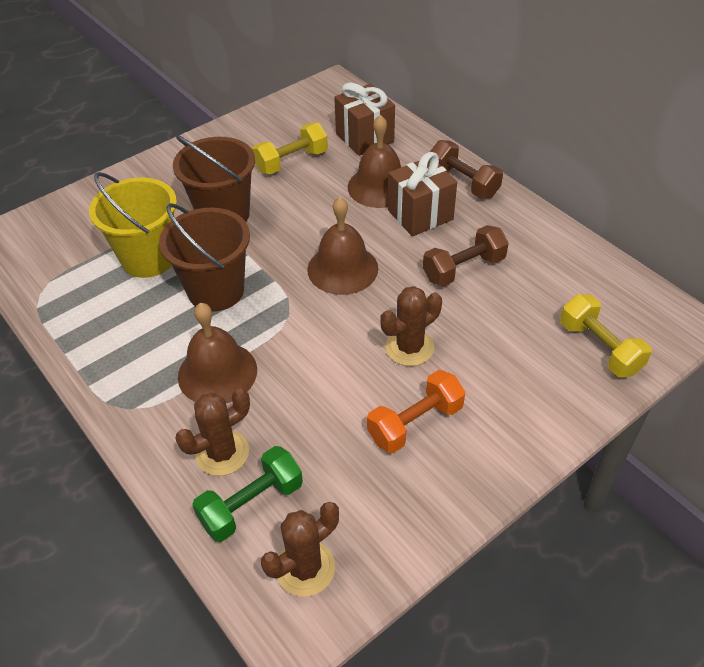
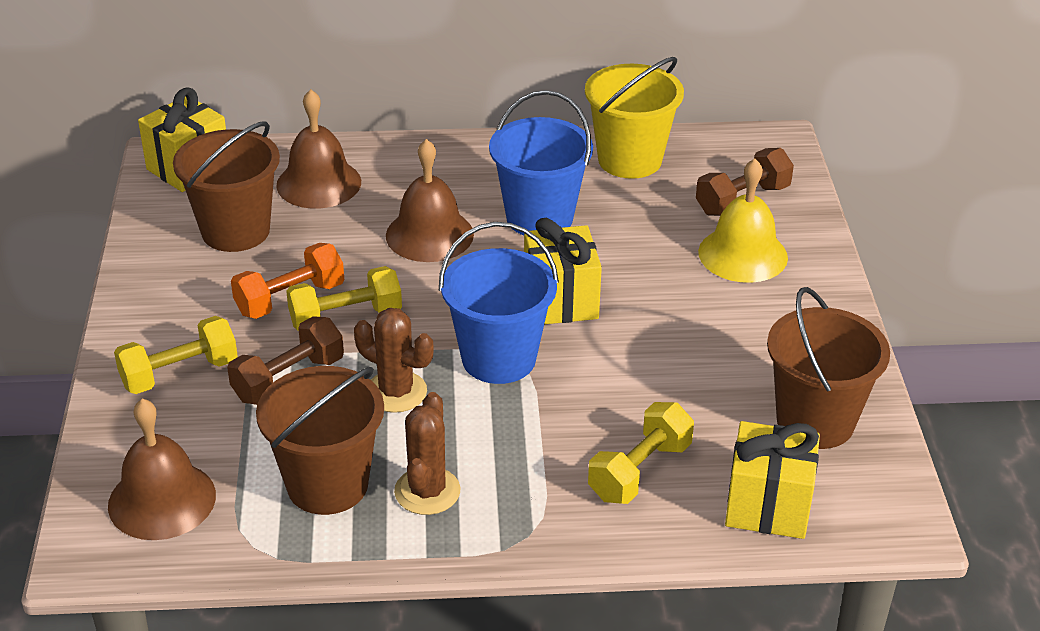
blue bucket: 0 -> 2
brown bucket: 2 -> 3
brown cactus: 3 -> 2
brown gift: 2 -> 0
green dumbbell: 1 -> 0
yellow bell: 0 -> 1
yellow dumbbell: 2 -> 3
yellow gift: 0 -> 3

